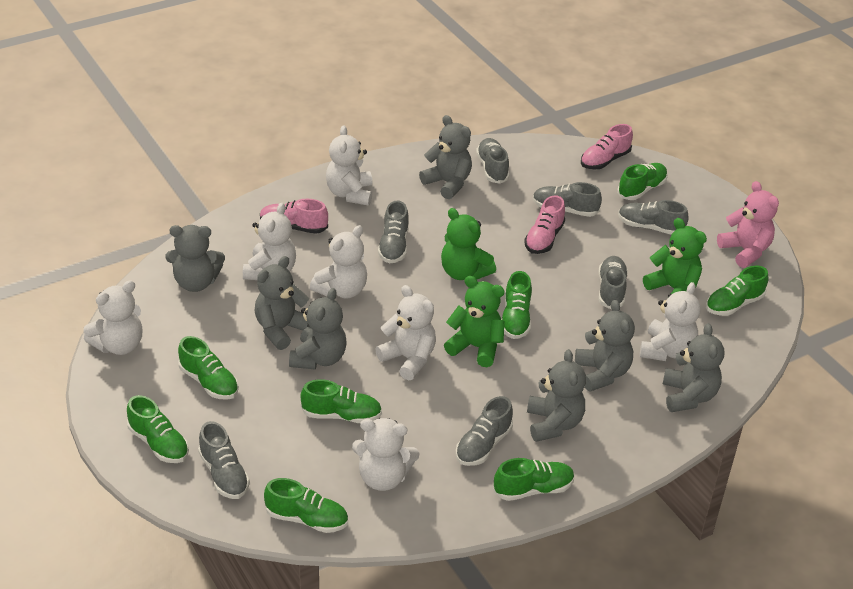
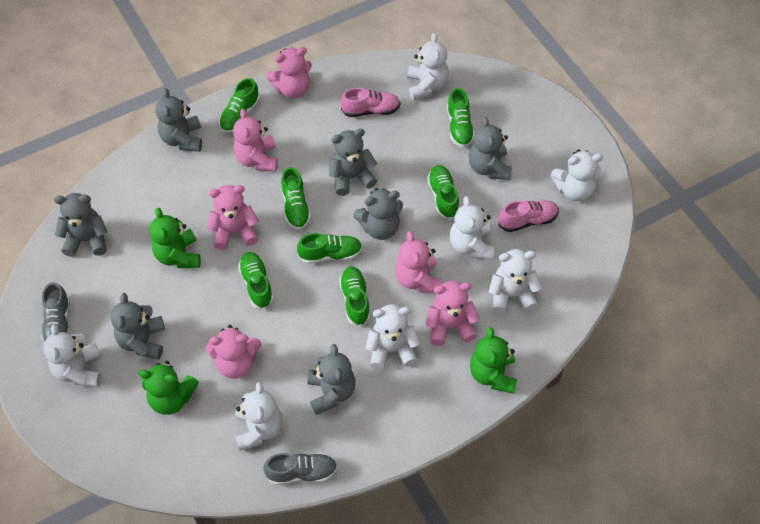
green shoe: 8 -> 7
grey shoe: 7 -> 2
pink shoe: 3 -> 2
pink teddy bear: 1 -> 6

